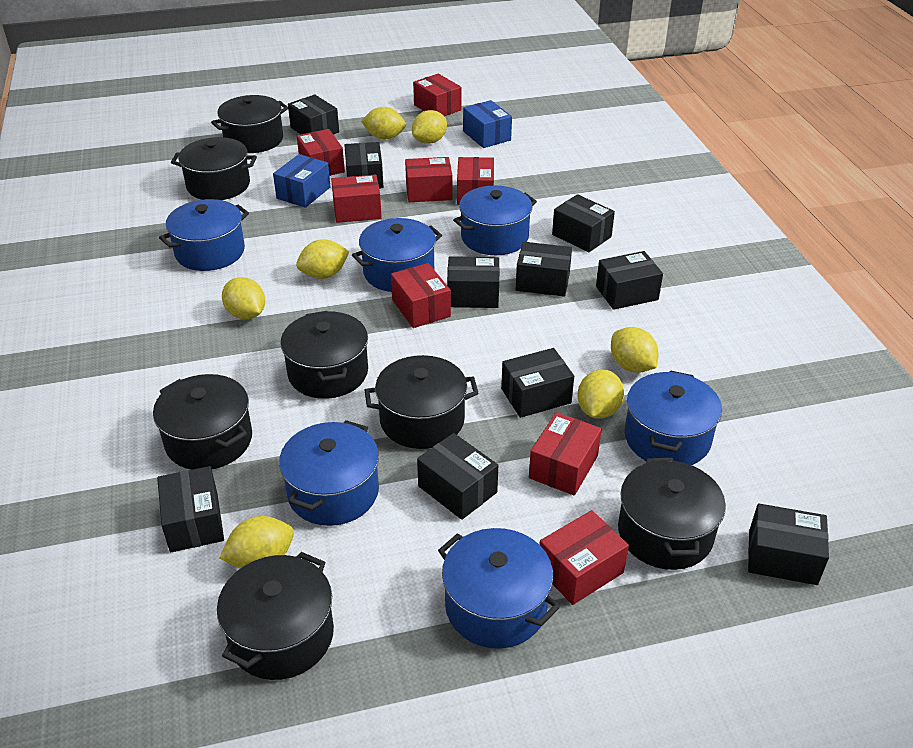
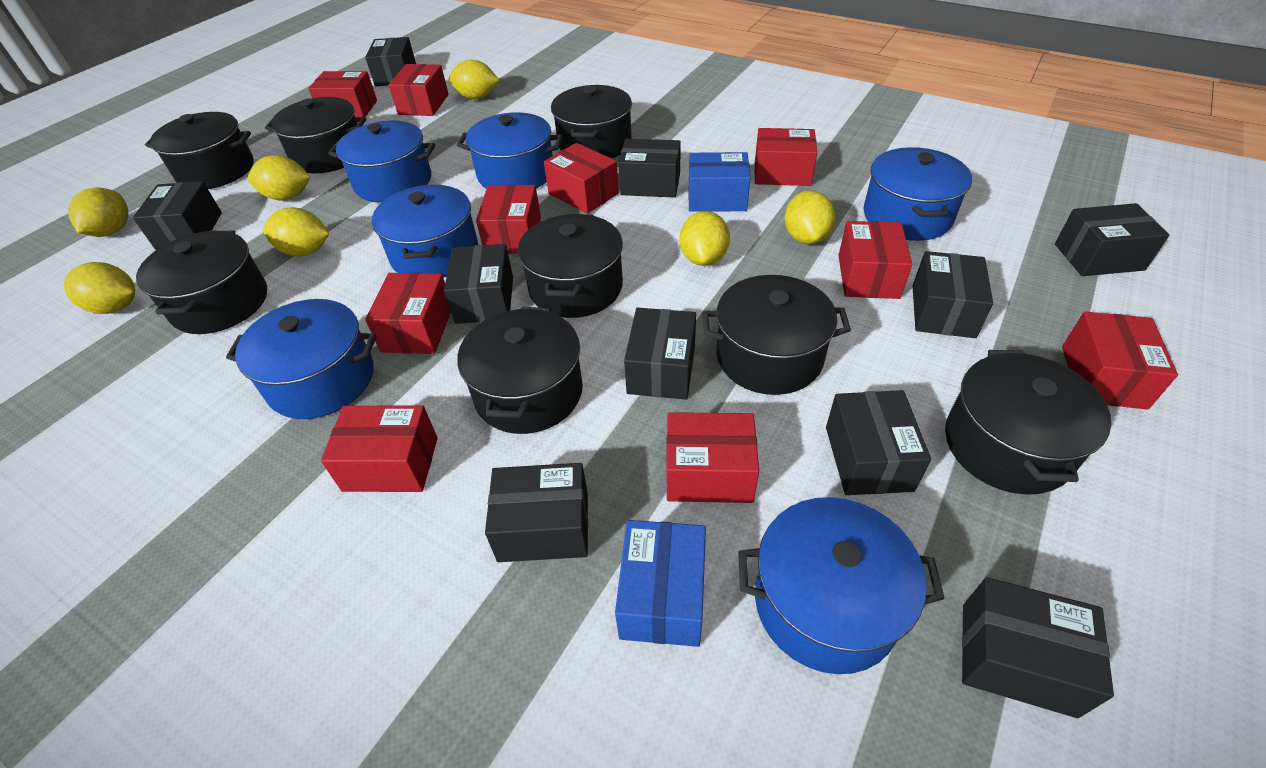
black pot: 7 -> 8
red box: 8 -> 10

